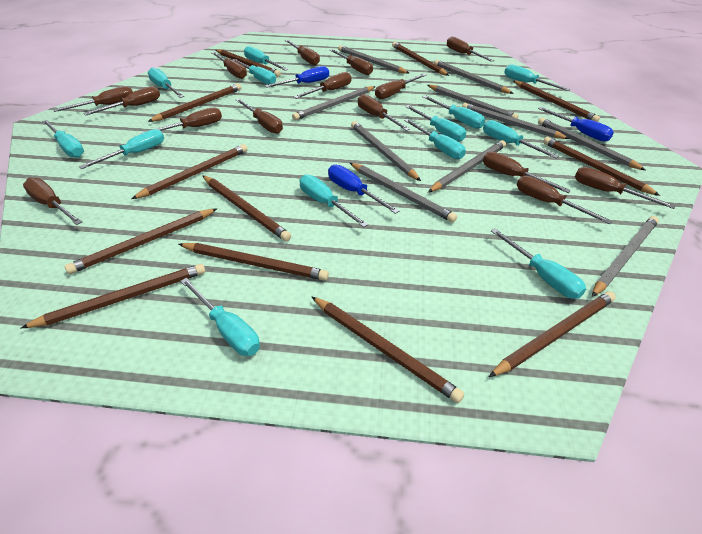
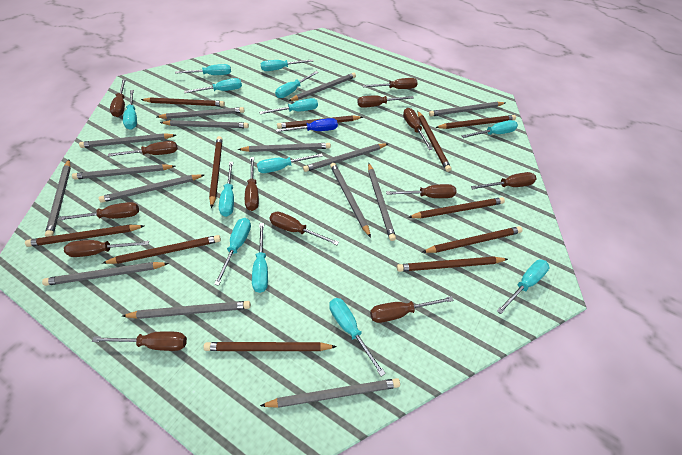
blue screwdriver: 3 -> 1
brown pencil: 12 -> 11
brown screwdriver: 15 -> 13
grey pencil: 10 -> 15

